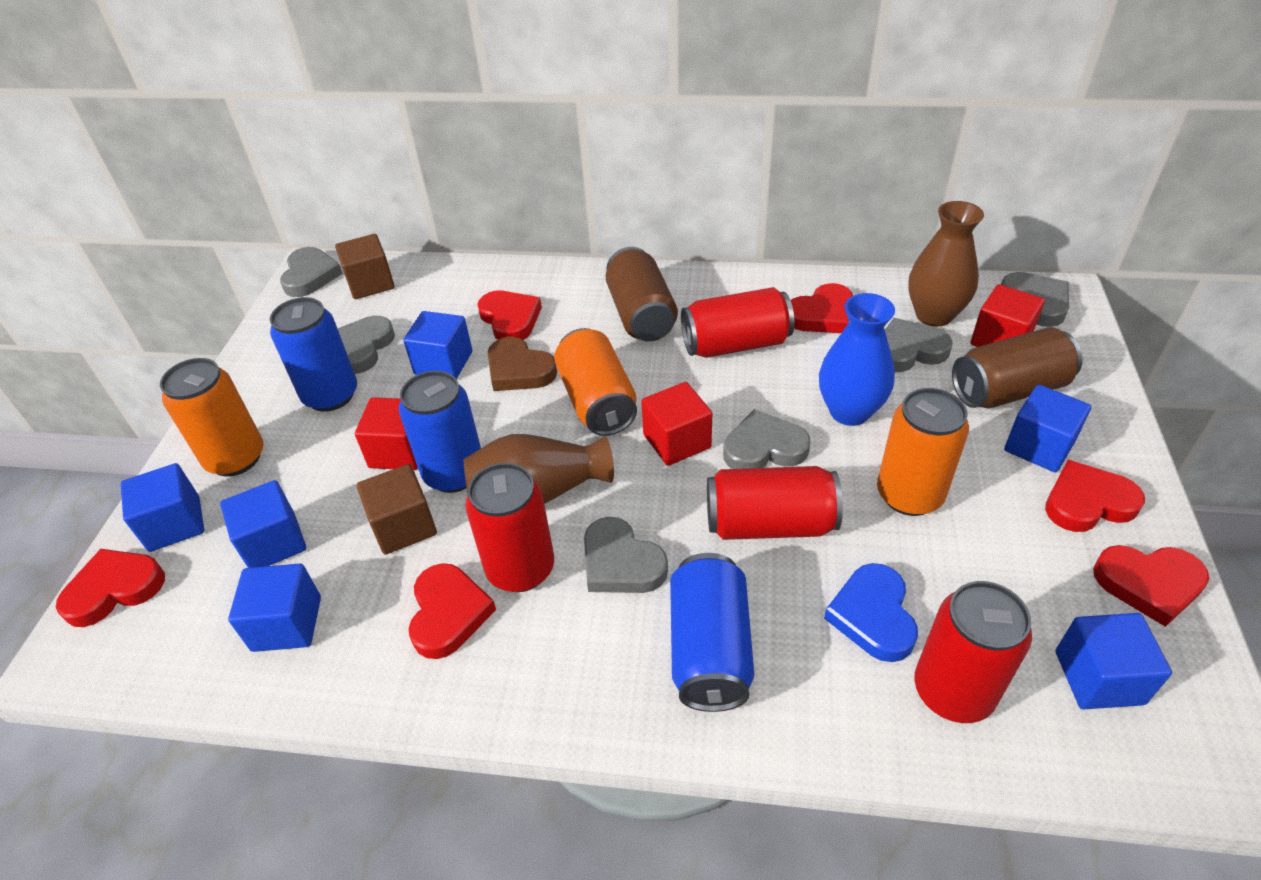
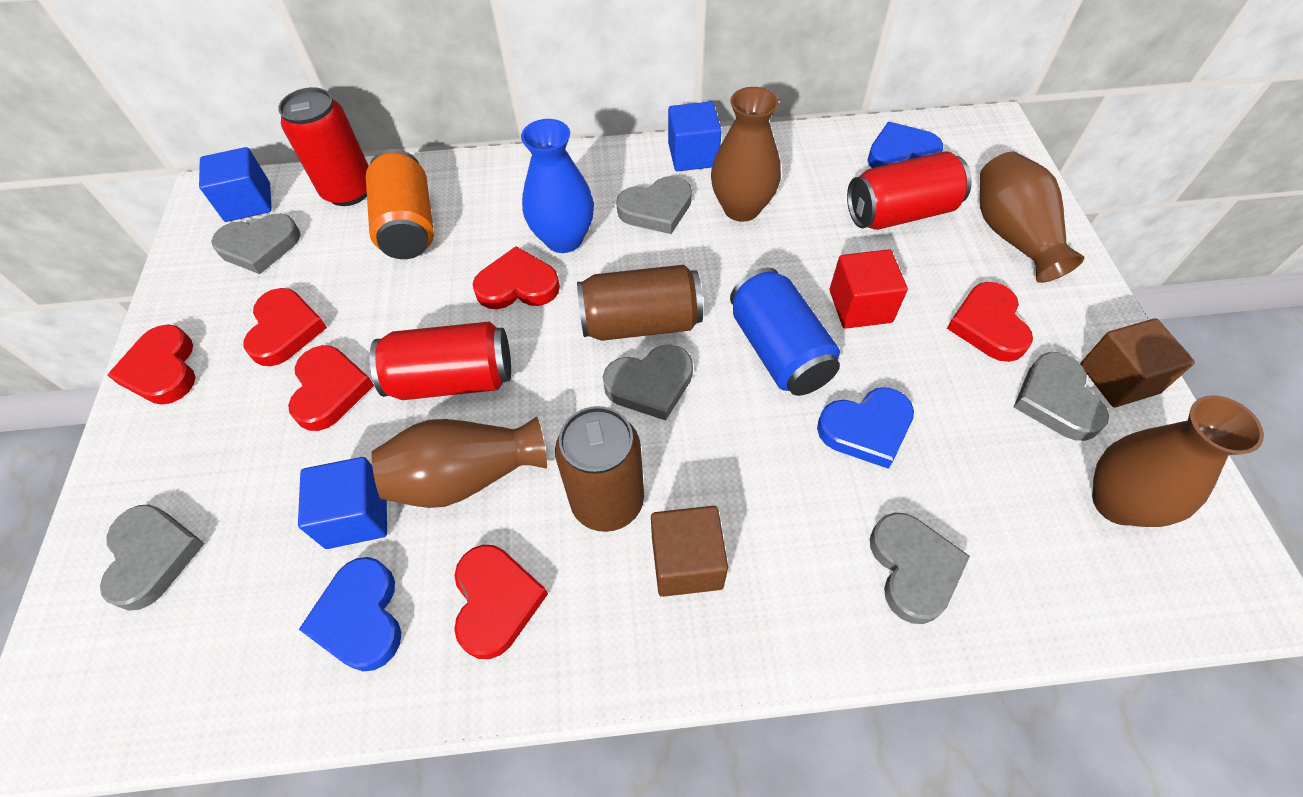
blue can: 3 -> 1
blue cube: 6 -> 3
blue heart: 1 -> 3
brown heart: 1 -> 0
brown vase: 2 -> 4
orange can: 3 -> 1
red can: 4 -> 3
red cube: 3 -> 1

